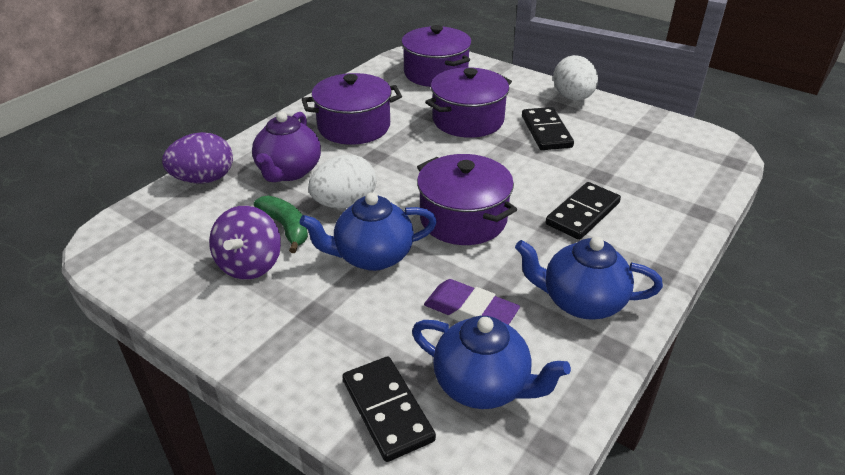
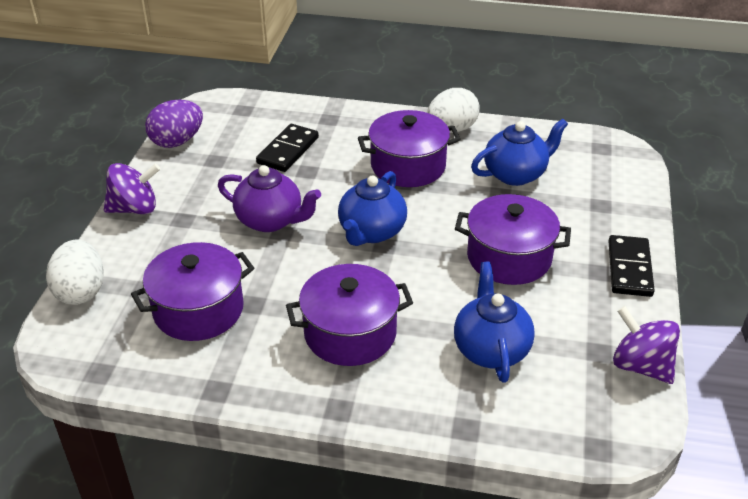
black domino: 3 -> 2
green banana: 1 -> 0
purple eraser: 1 -> 0
purple spinning top: 1 -> 2

